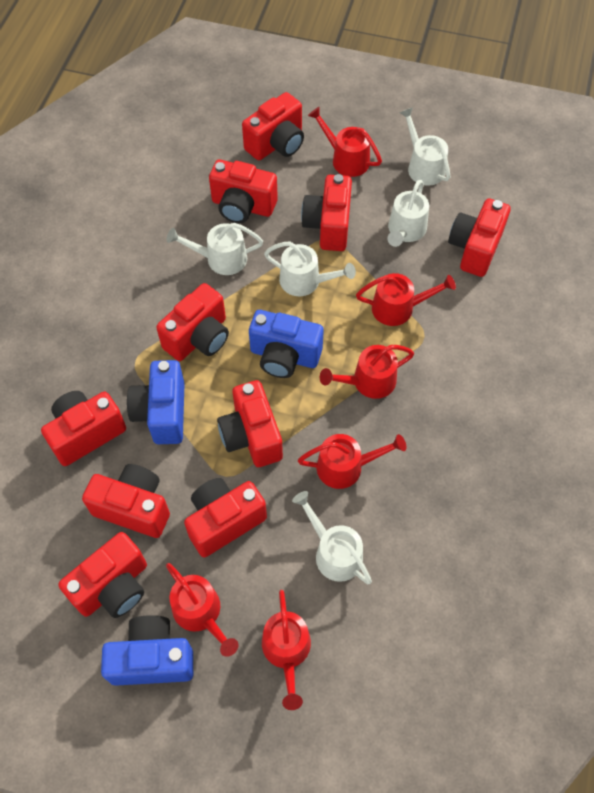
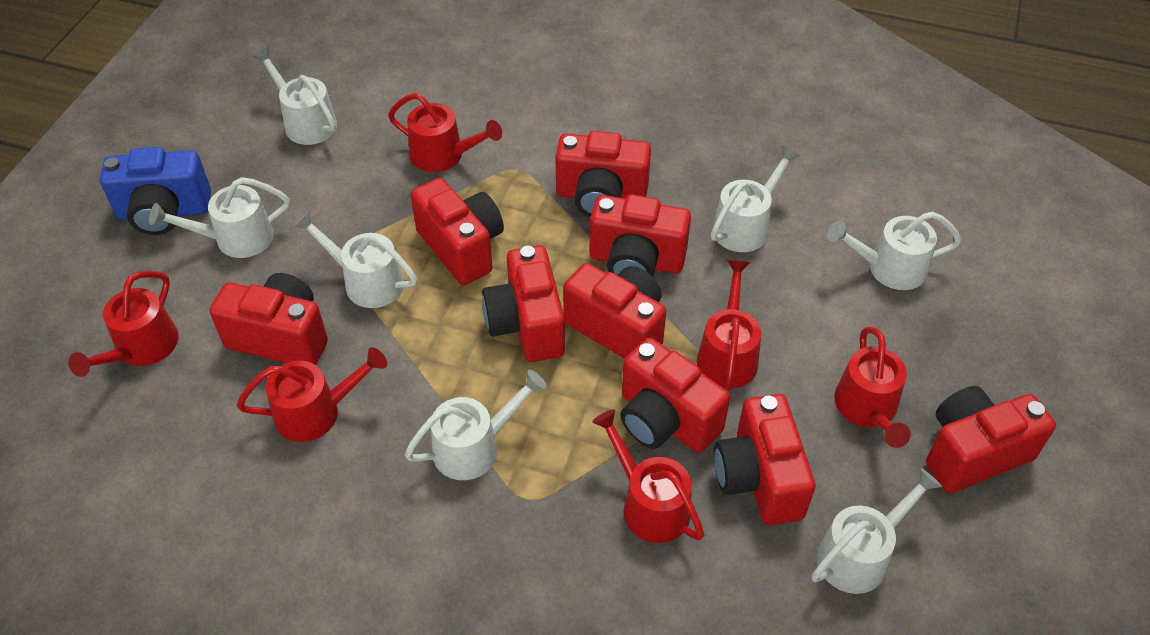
blue camera: 3 -> 1
red camera: 10 -> 9
white watering can: 5 -> 7

